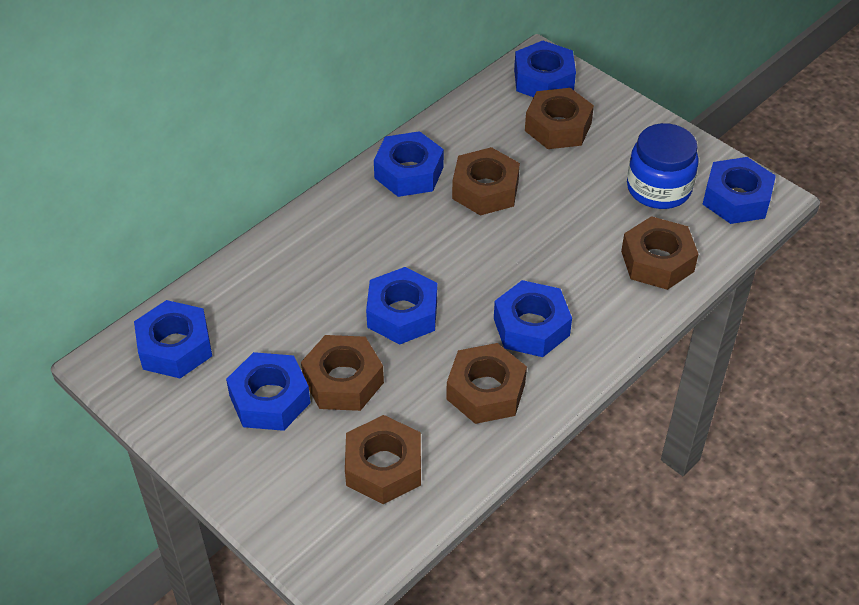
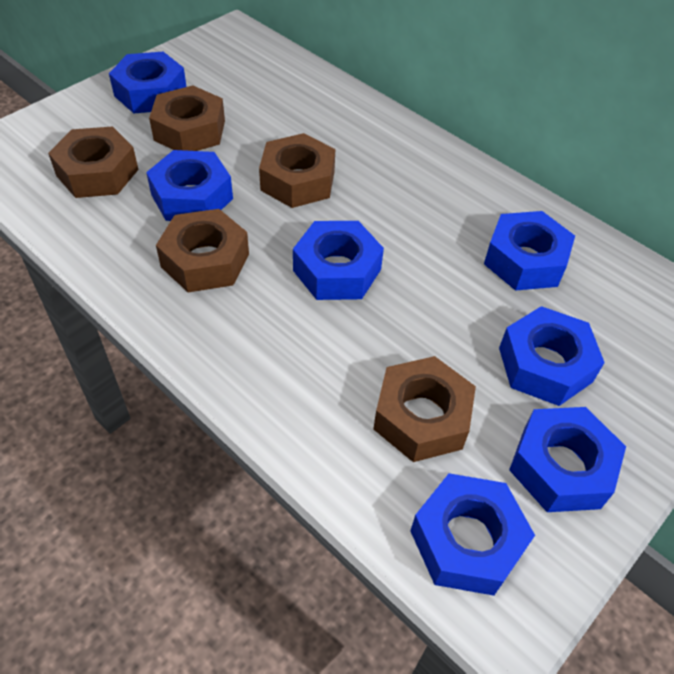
blue jar: 1 -> 0
brown nut: 6 -> 5

